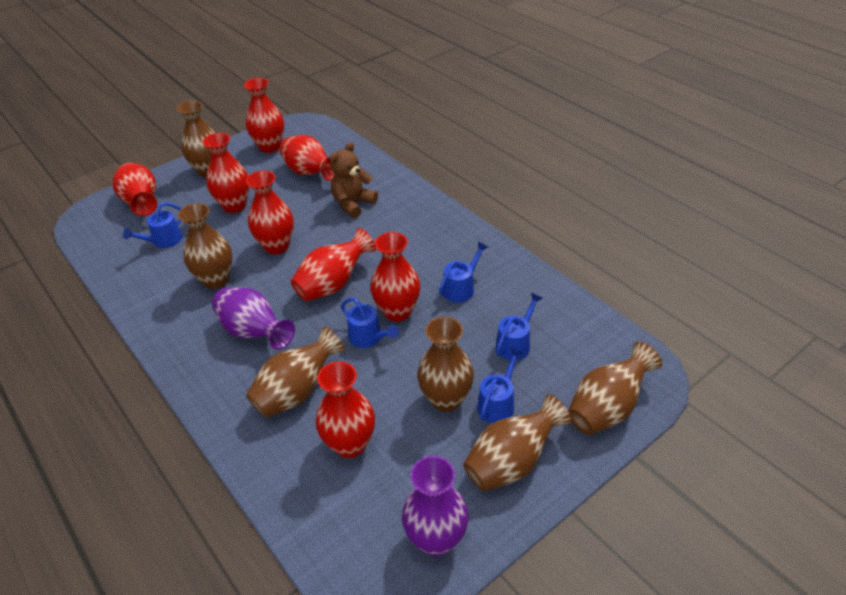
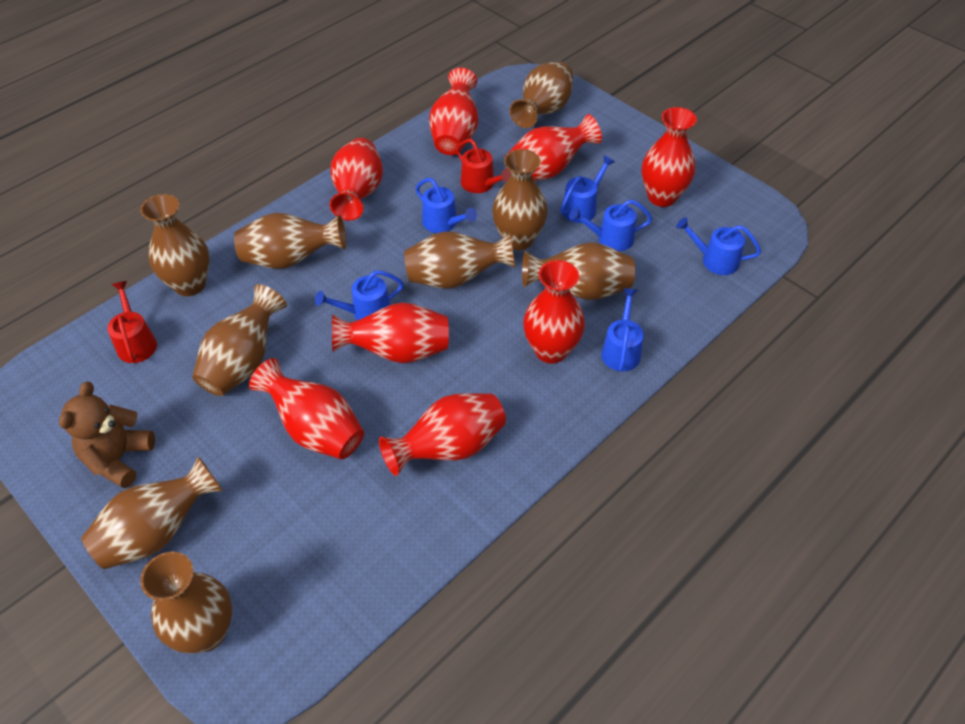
blue watering can: 5 -> 6
brown vase: 6 -> 9
purple vase: 2 -> 0
red watering can: 0 -> 2

